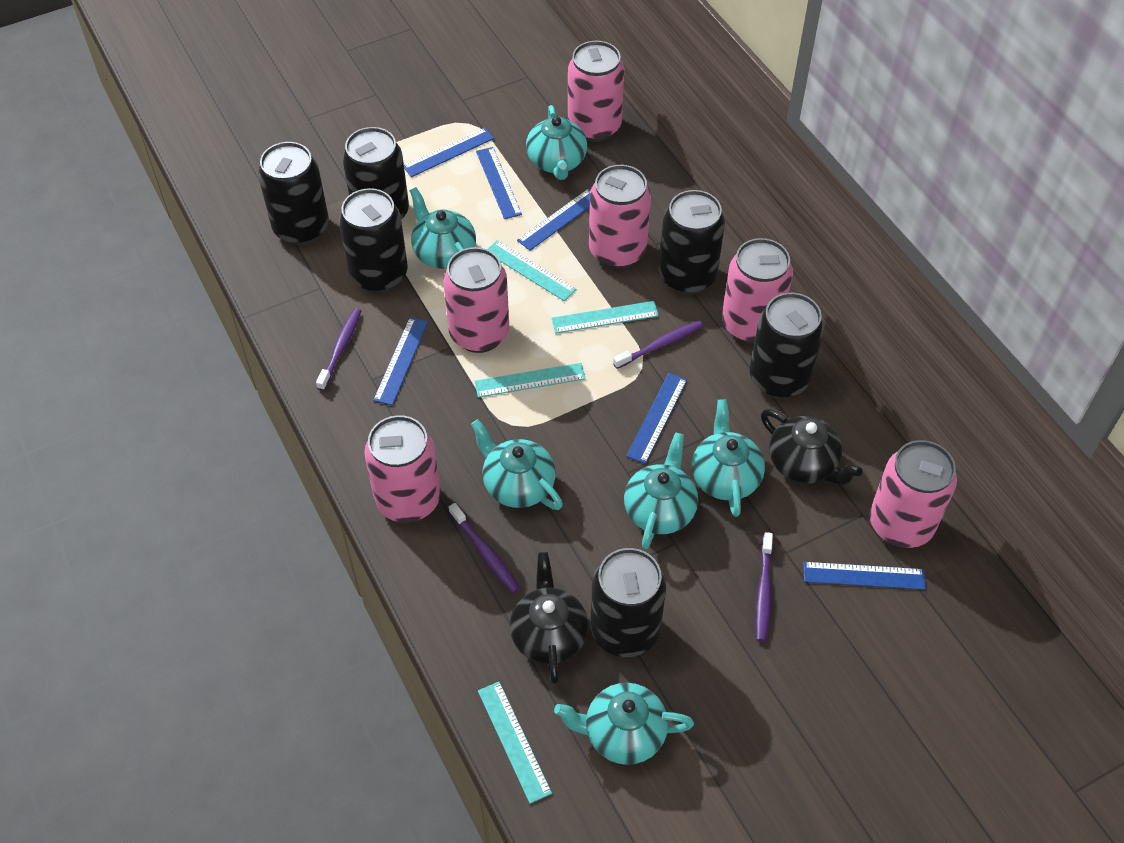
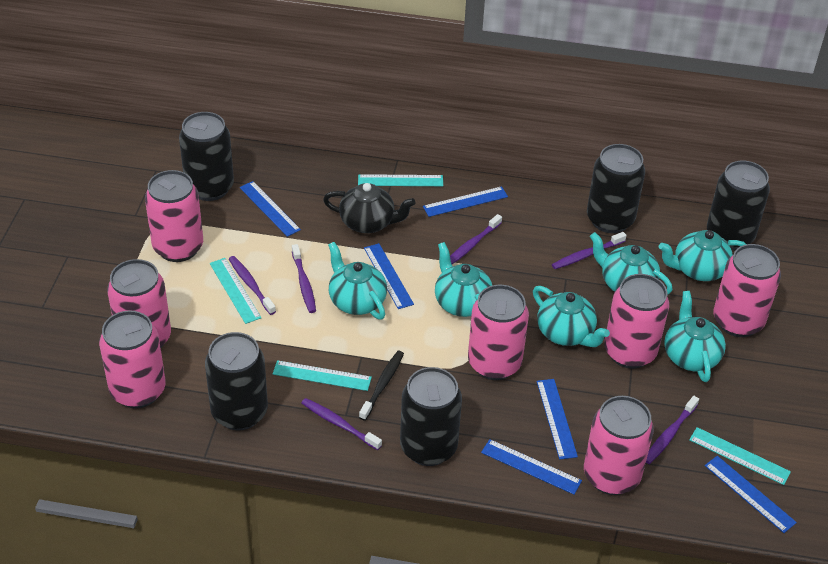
black can: 6 -> 5
black teapot: 2 -> 1
black toothbrush: 0 -> 1
pink can: 6 -> 7
purple toothbrush: 4 -> 6

